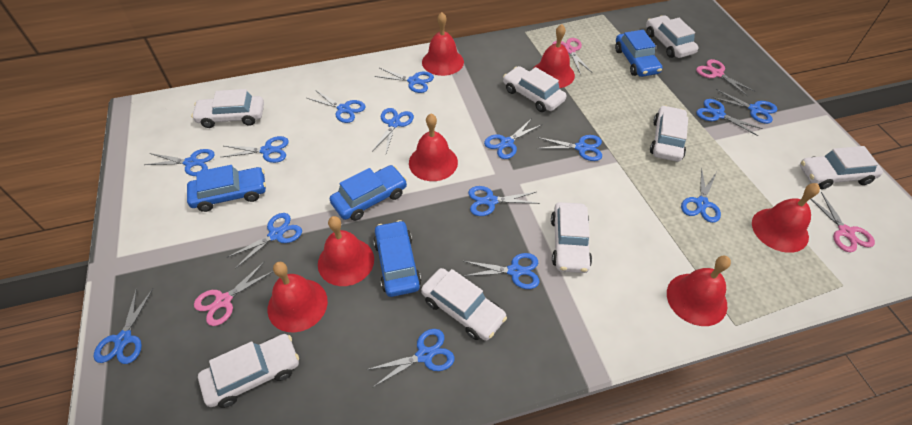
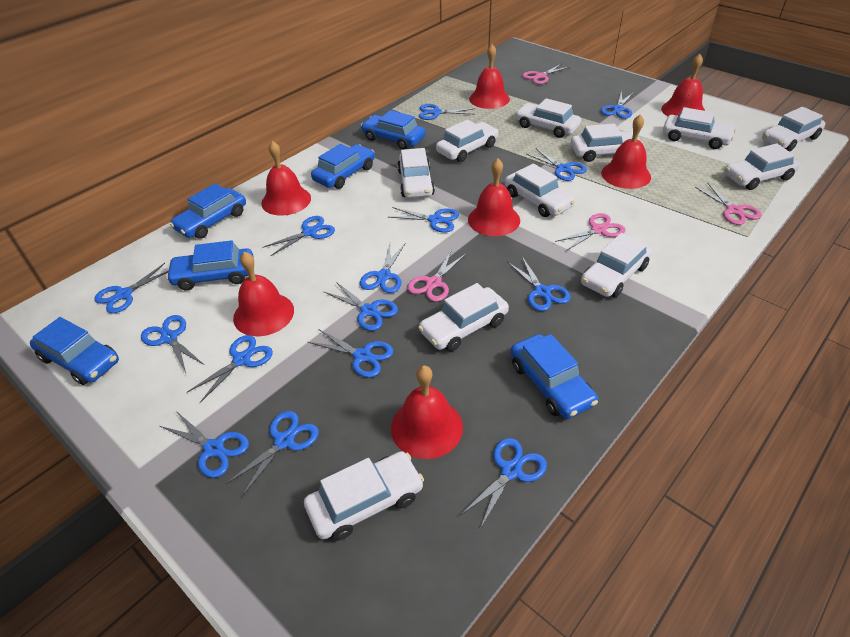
blue car: 4 -> 6
white car: 8 -> 11

